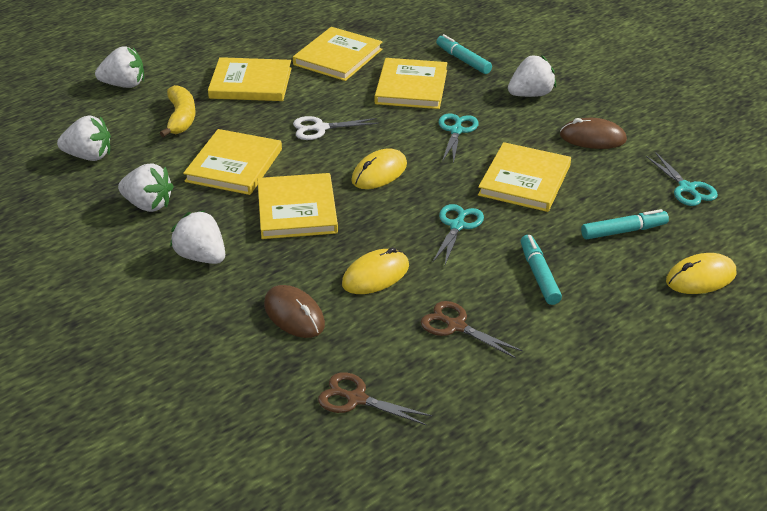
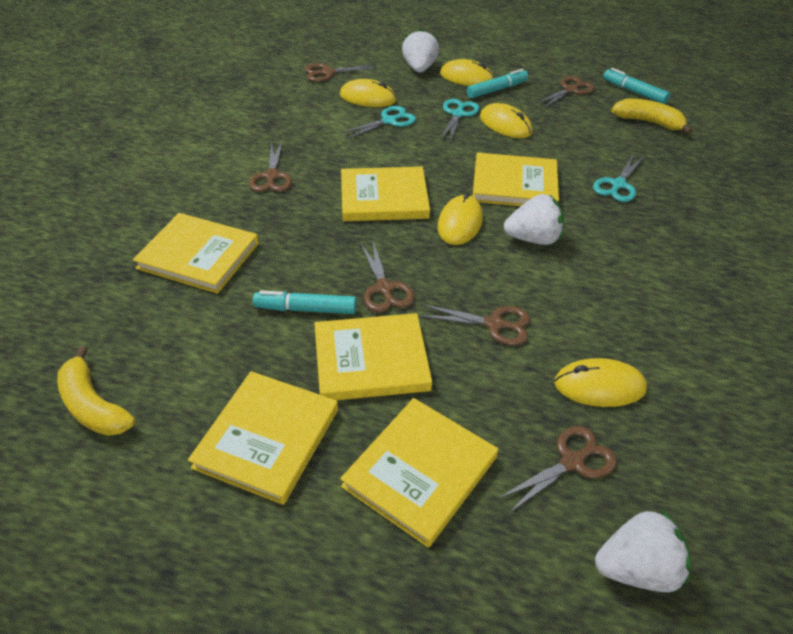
brown mouse: 2 -> 0
brown scissors: 2 -> 6
white scissors: 1 -> 0
white strawberry: 5 -> 3
yellow banana: 1 -> 2
yellow mouse: 3 -> 5

